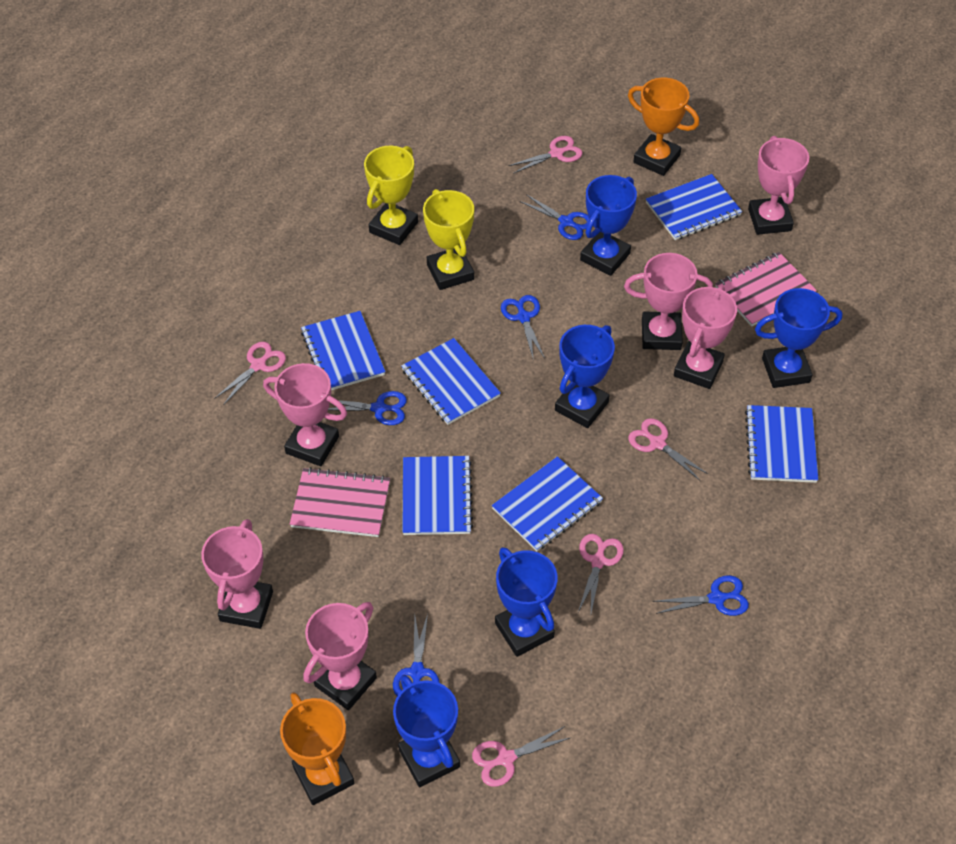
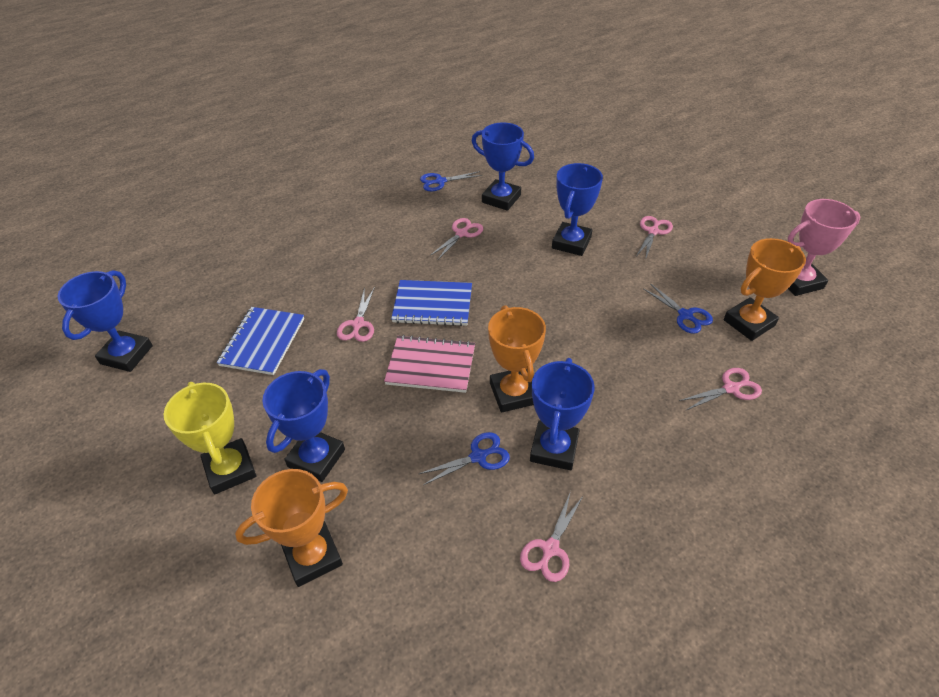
blue notebook: 6 -> 2
blue scissors: 5 -> 3
orange trophy: 2 -> 3
pink notebook: 2 -> 1
pink trophy: 6 -> 1
yellow trophy: 2 -> 1

